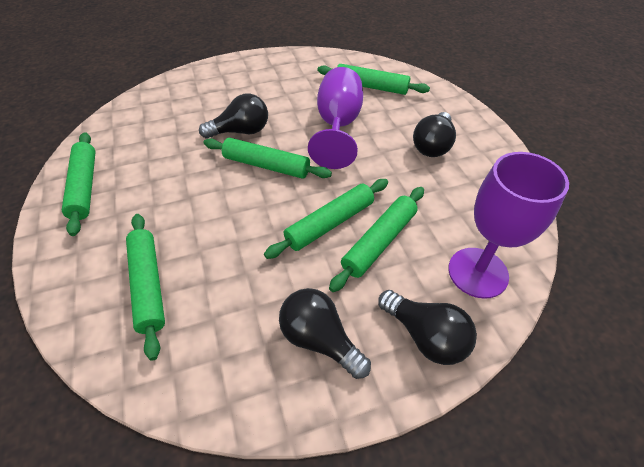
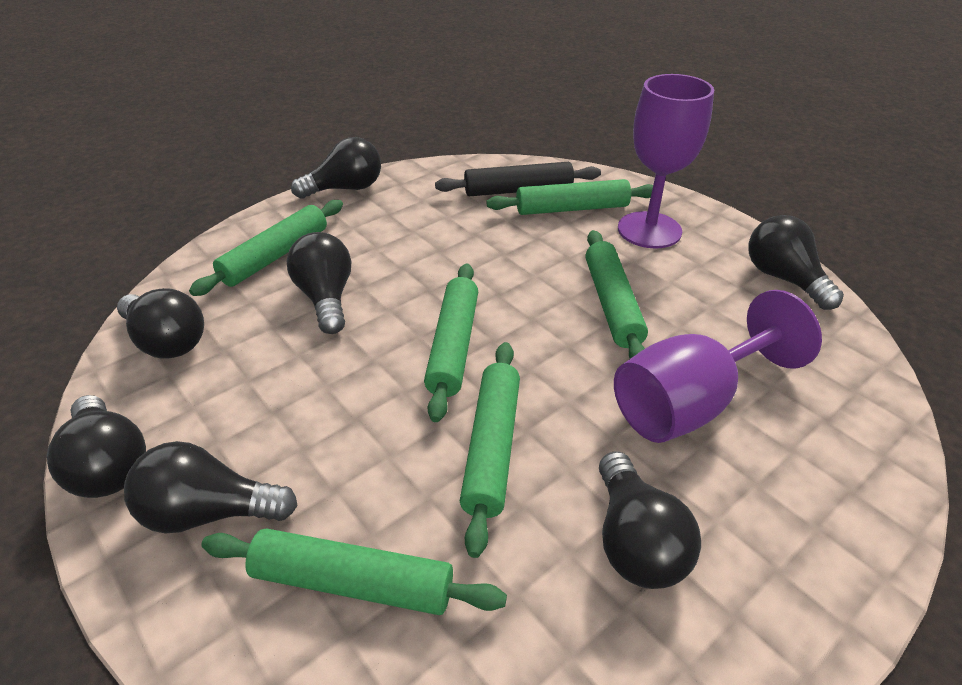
black light bulb: 4 -> 7
black rolling pin: 0 -> 1

